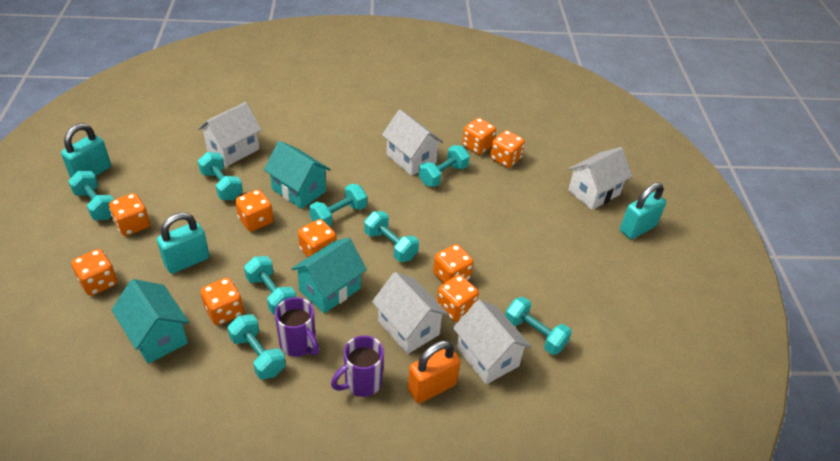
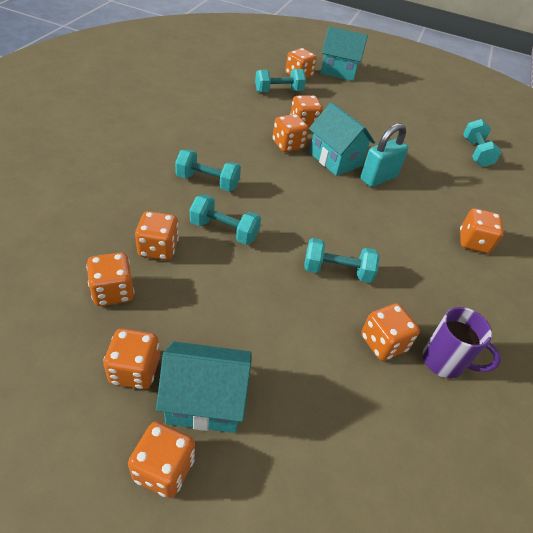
orange padlock: 1 -> 0
purple mug: 2 -> 1
turquoise dumbbell: 8 -> 5
turquoise padlock: 3 -> 1
white house: 5 -> 0

